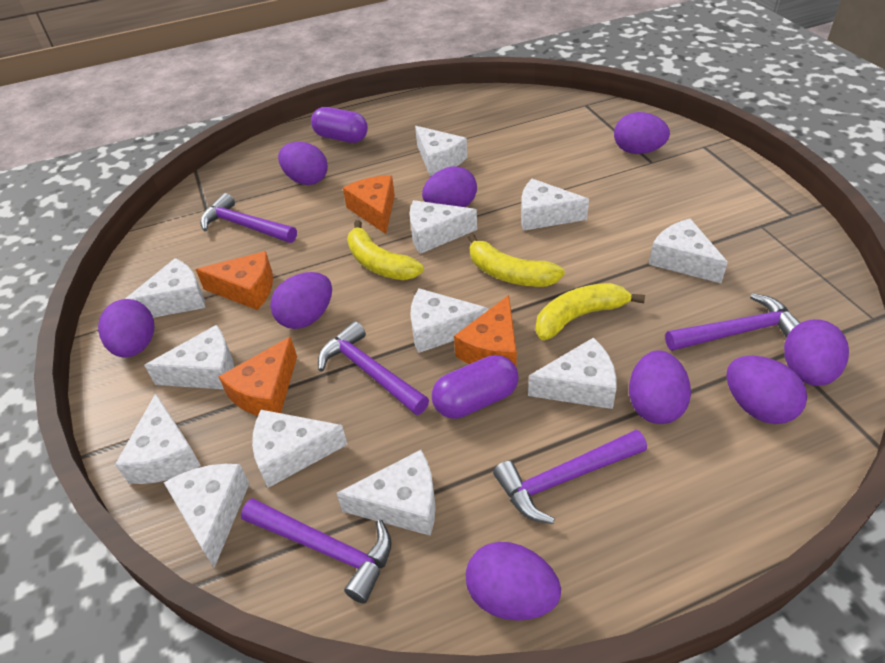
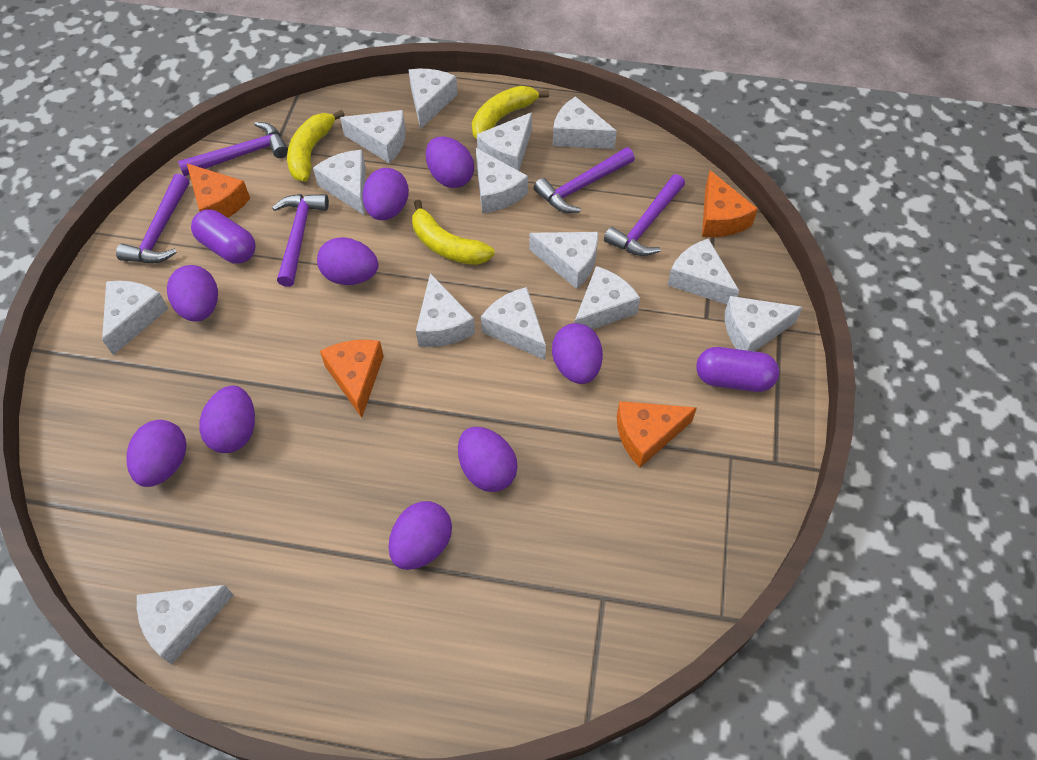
white cheese: 12 -> 14

